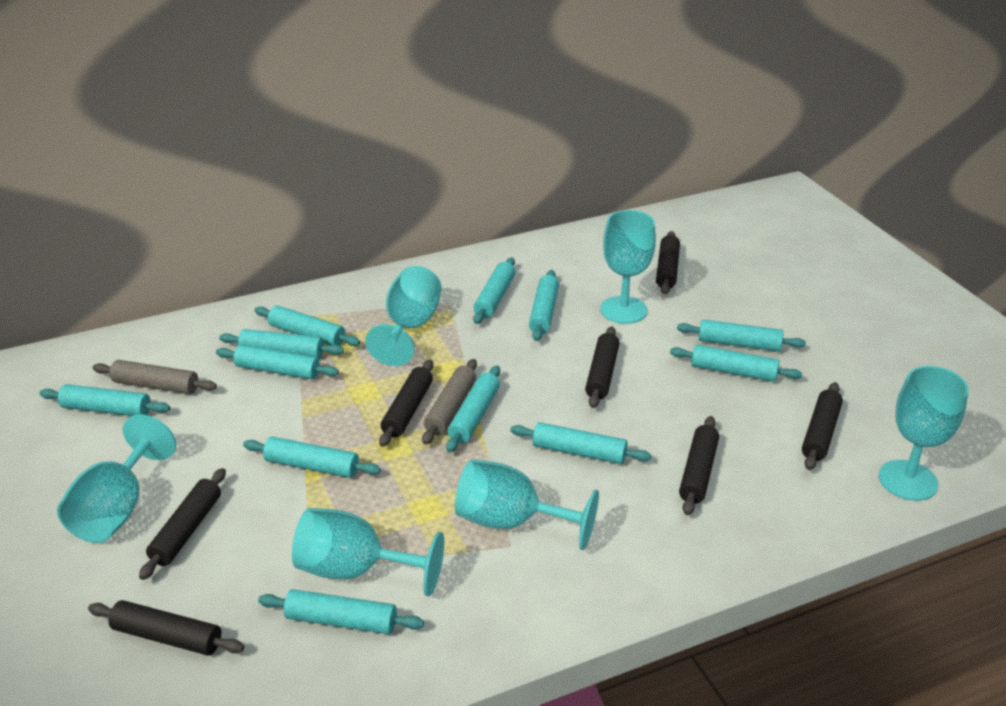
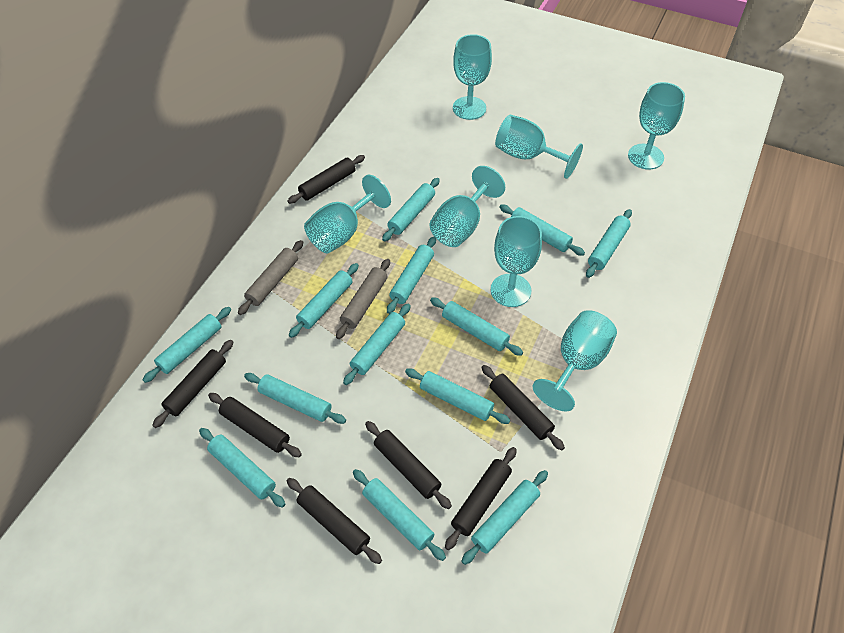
turquoise goblet: 6 -> 7
turquoise rolling pin: 12 -> 13

